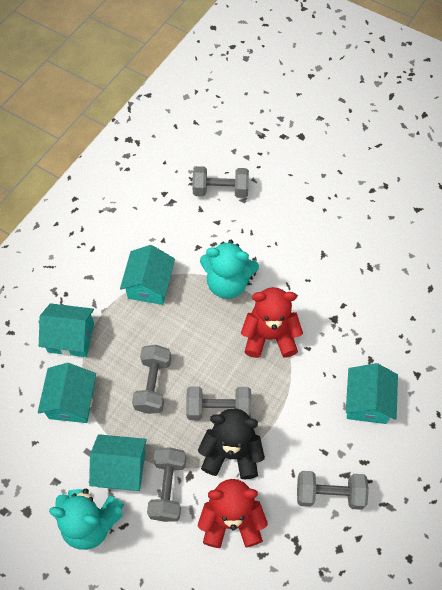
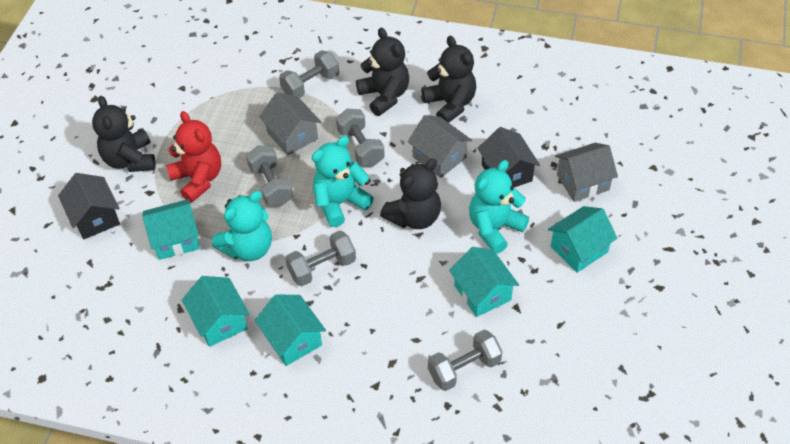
black house: 0 -> 2
black teddy bear: 1 -> 4
grey house: 0 -> 3
red teddy bear: 2 -> 1
turquoise teddy bear: 2 -> 3

